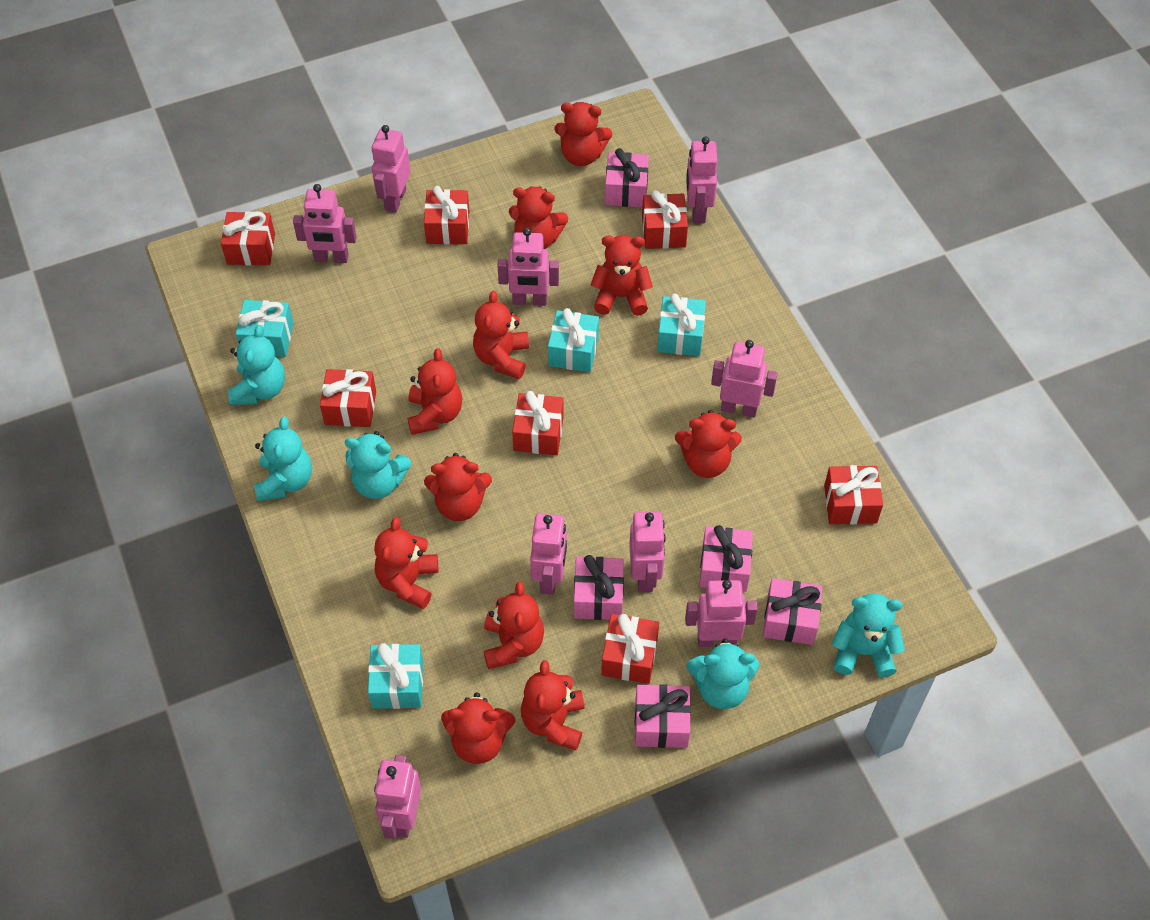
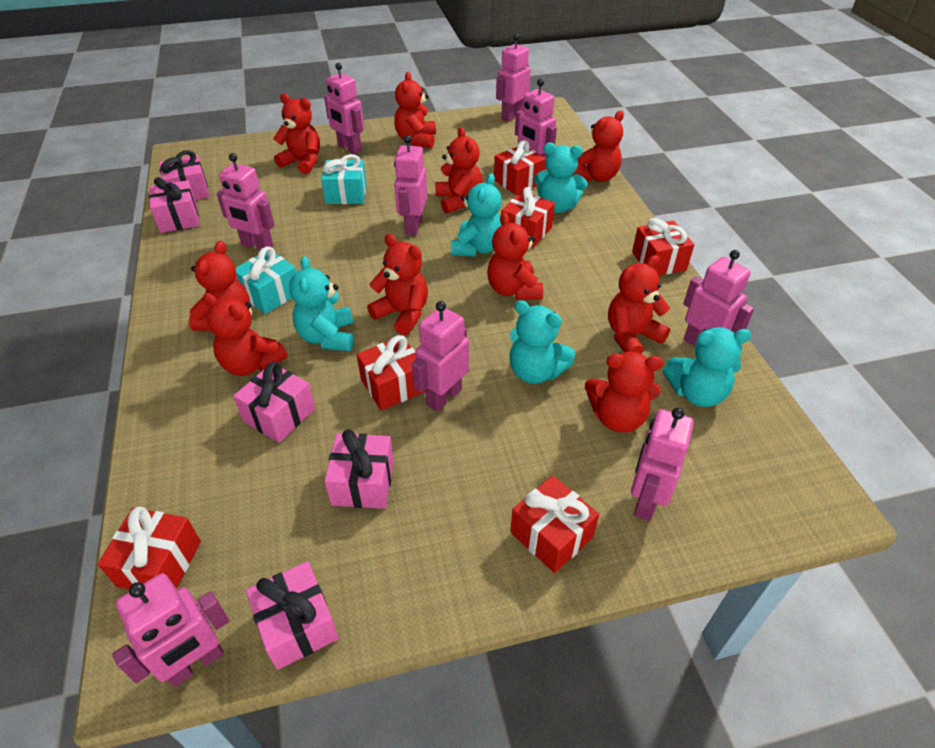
red gift: 7 -> 6
red teddy bear: 11 -> 10
turquoise gift: 4 -> 2

